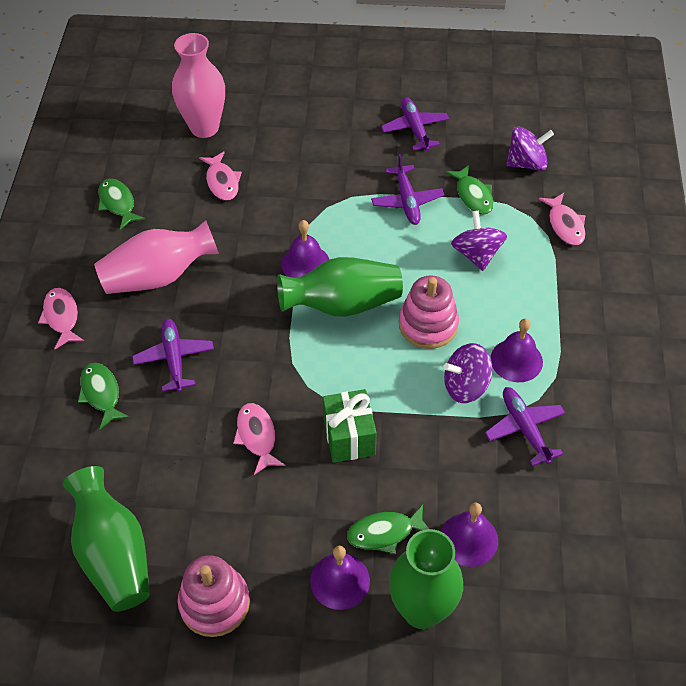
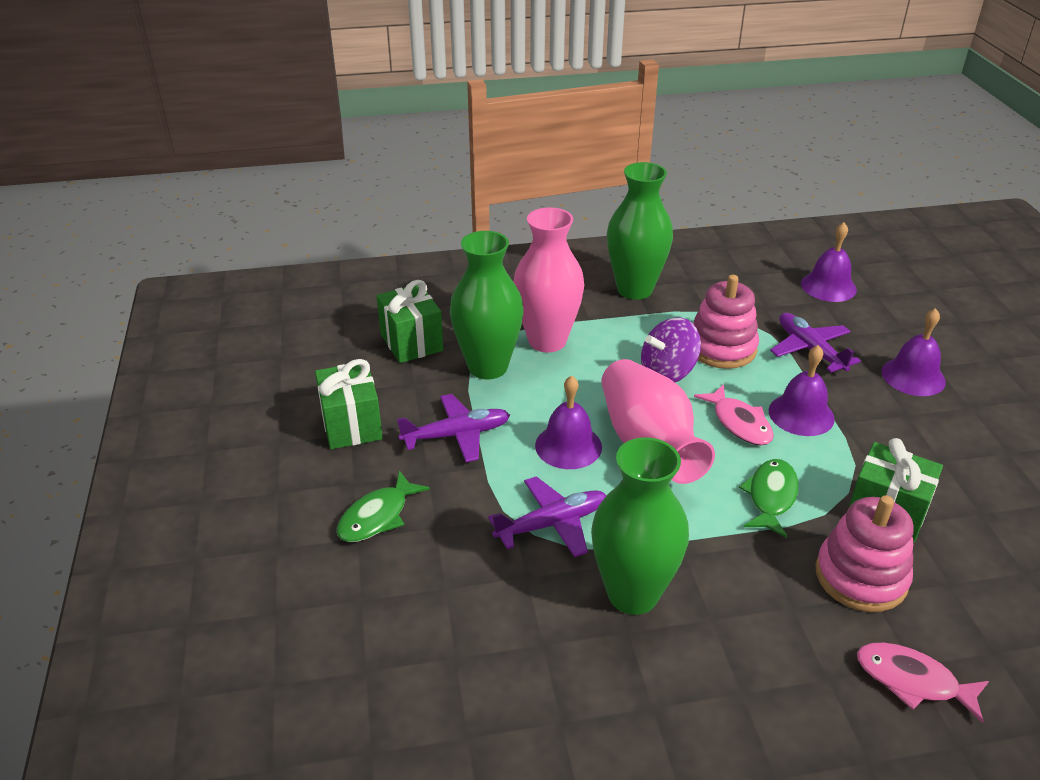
green fish: 4 -> 2
green gift: 1 -> 3
pink fish: 4 -> 2
purple plane: 4 -> 3
purple spinning top: 3 -> 1

